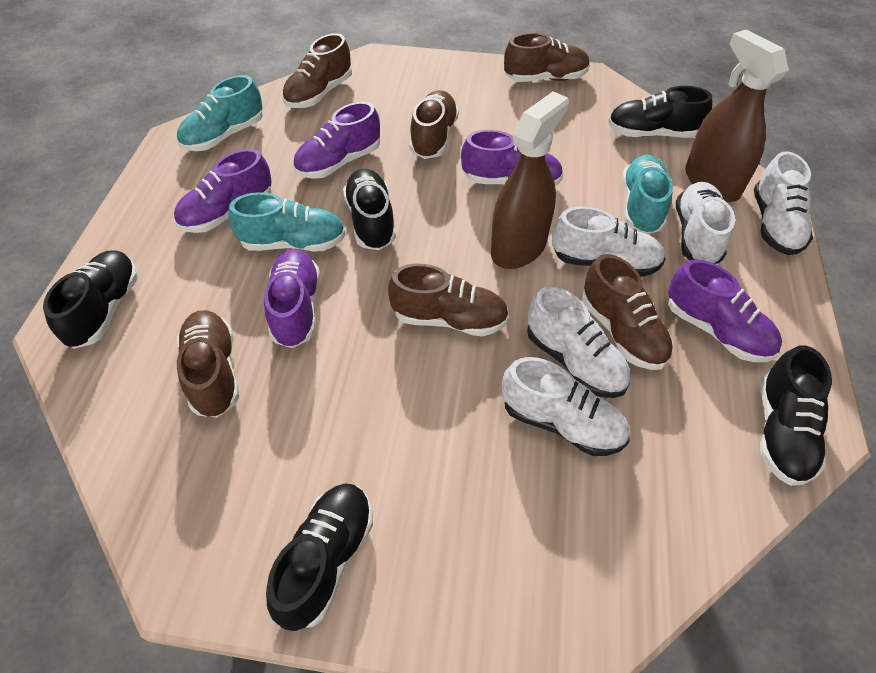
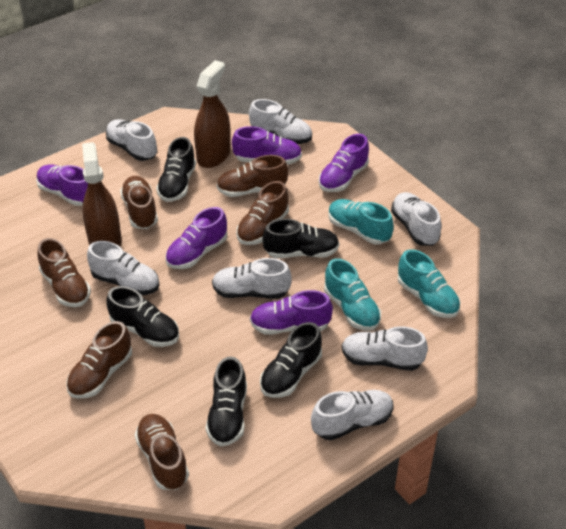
white shoe: 5 -> 7

